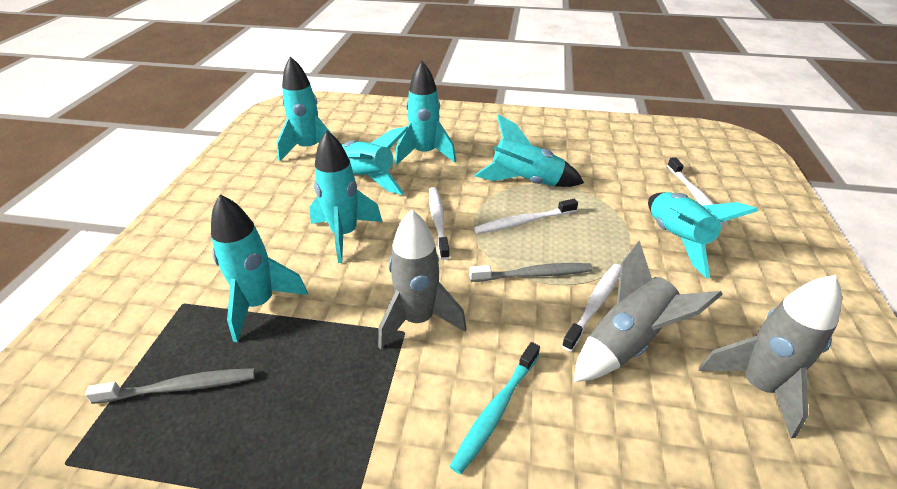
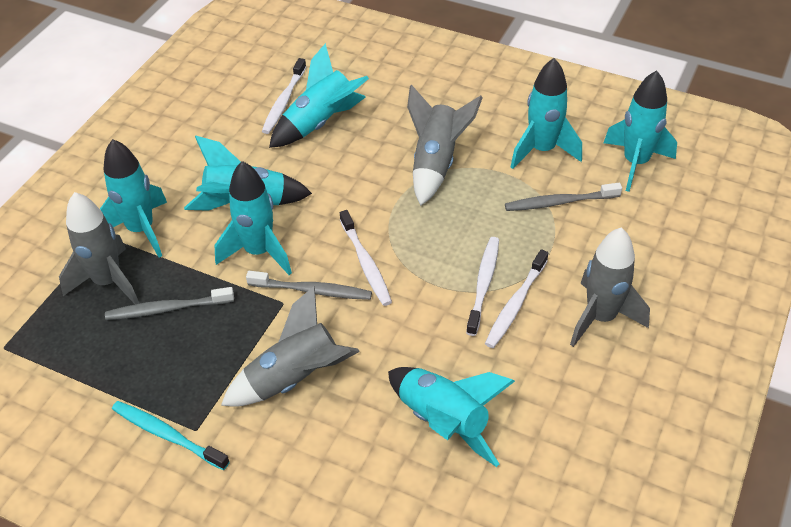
grey rocket: 3 -> 4
grey toothbrush: 2 -> 3

